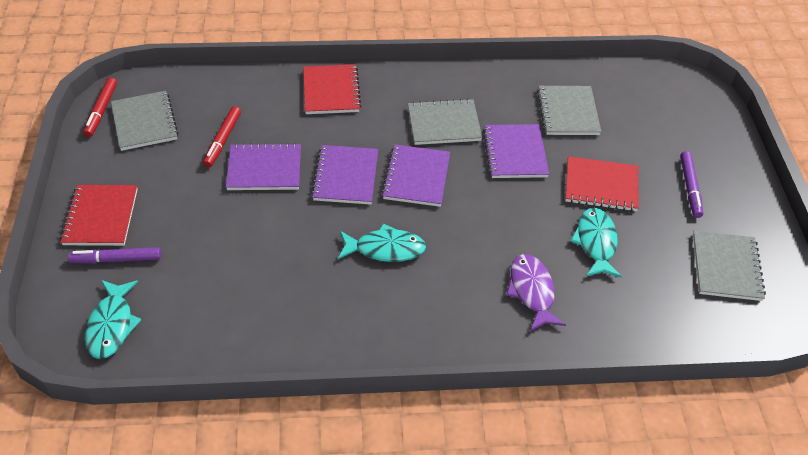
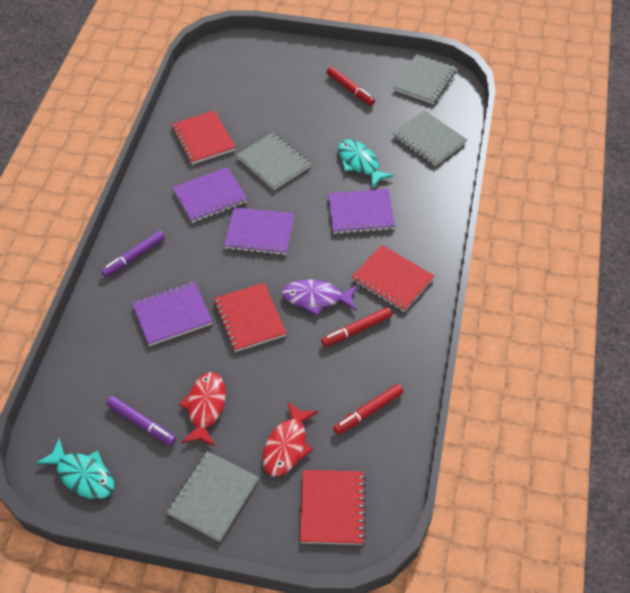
red fish: 0 -> 2
red marker: 2 -> 3
red notebook: 3 -> 4
turquoise fish: 3 -> 2

